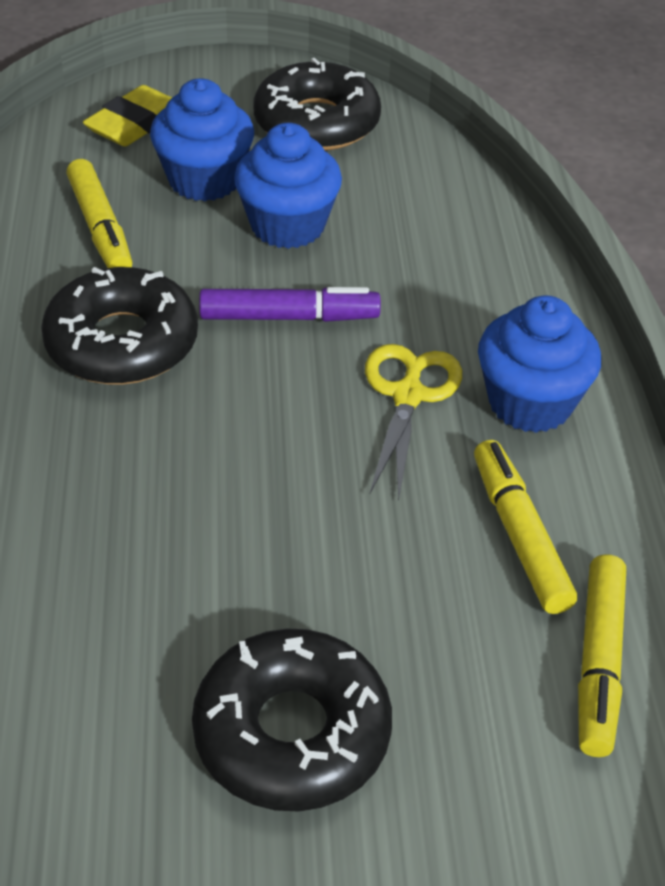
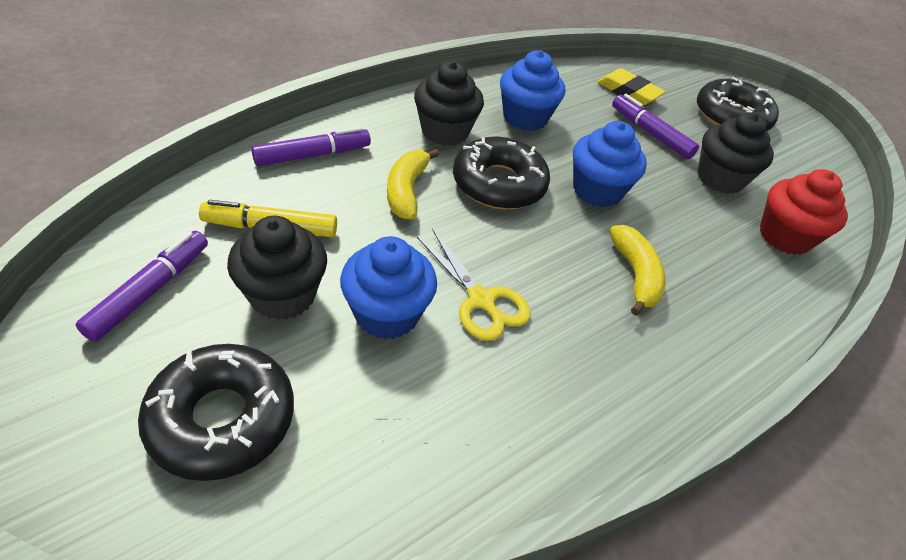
black cupcake: 0 -> 3
purple marker: 1 -> 3
red cupcake: 0 -> 1
yellow banana: 0 -> 2
yellow marker: 3 -> 1

